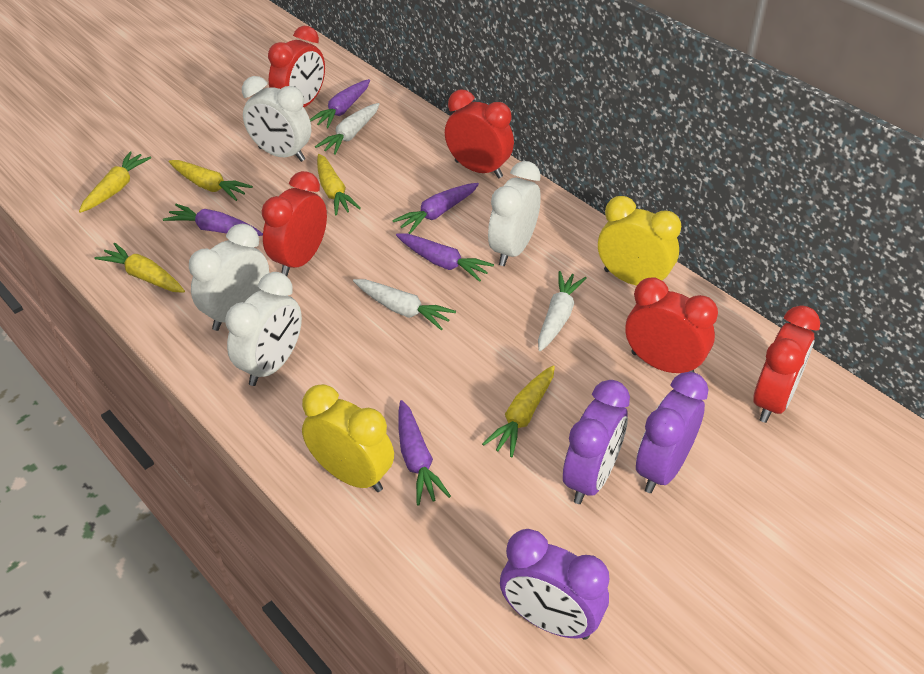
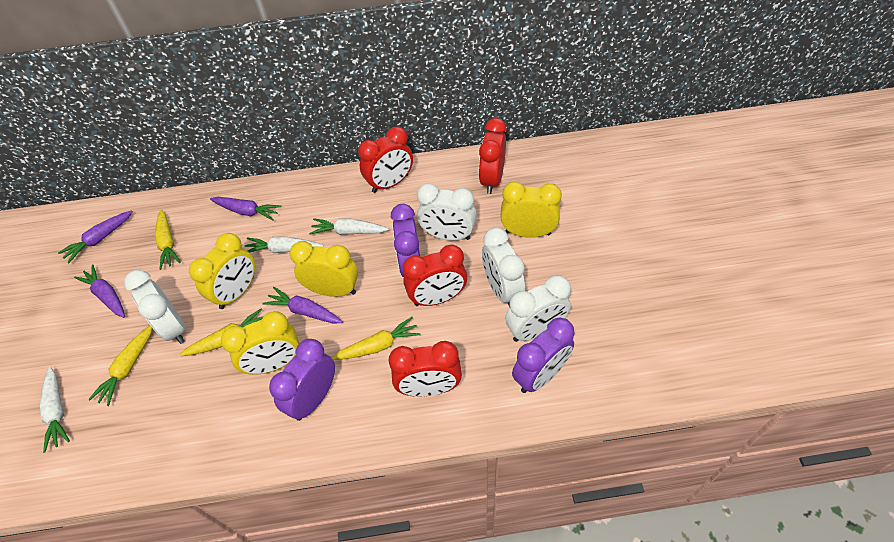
purple carrot: 5 -> 4
red clock: 5 -> 4
yellow carrot: 5 -> 4
yellow clock: 2 -> 4

